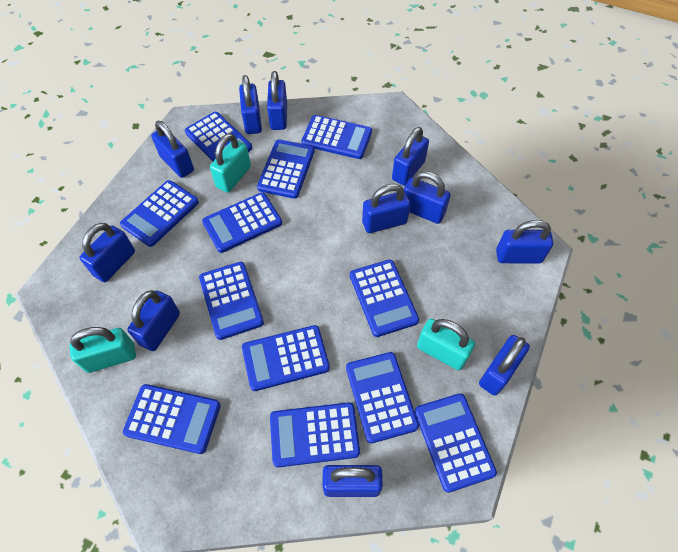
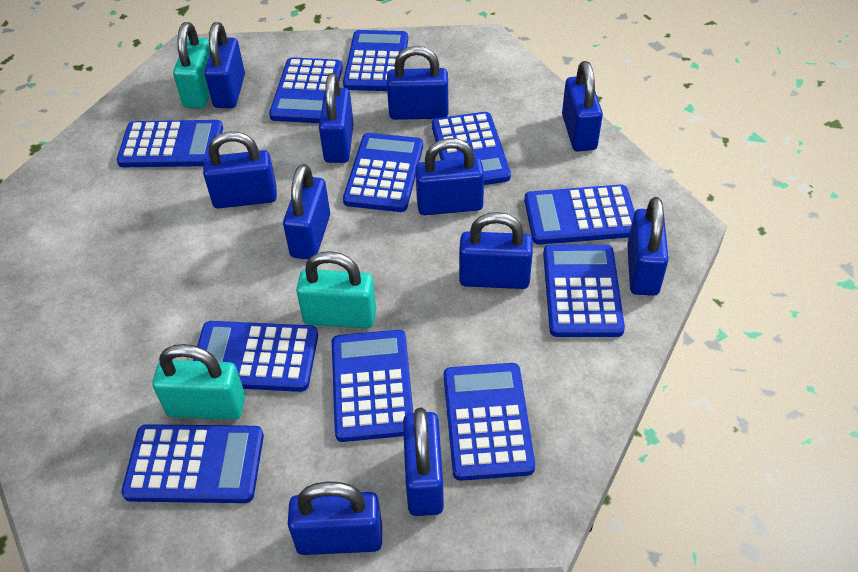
blue calculator: 12 -> 11

